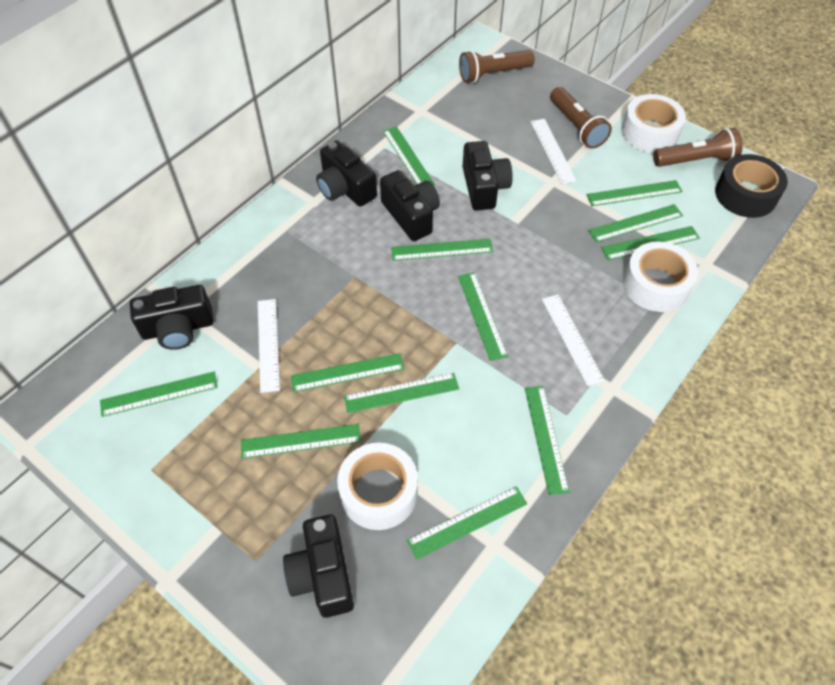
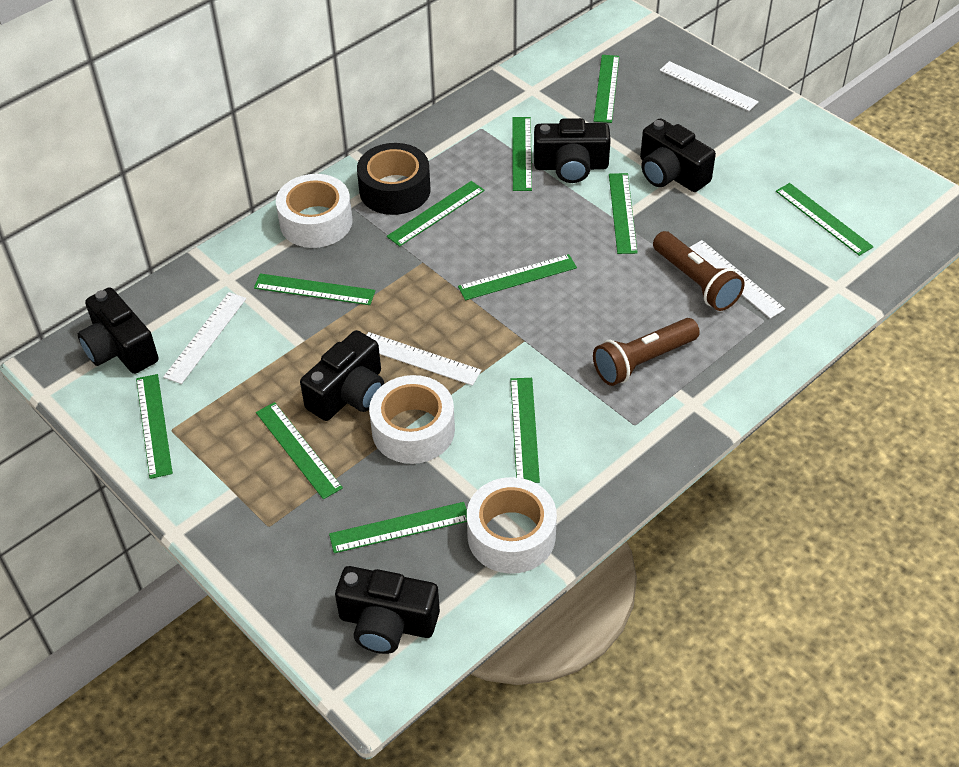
brown flashlight: 3 -> 2
green ruler: 12 -> 11
white ruler: 3 -> 4

